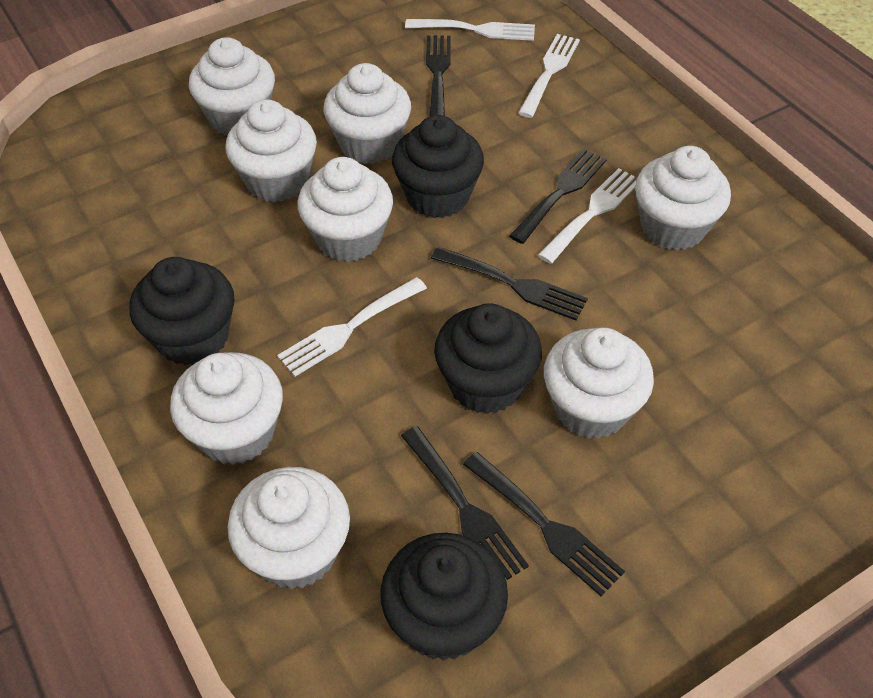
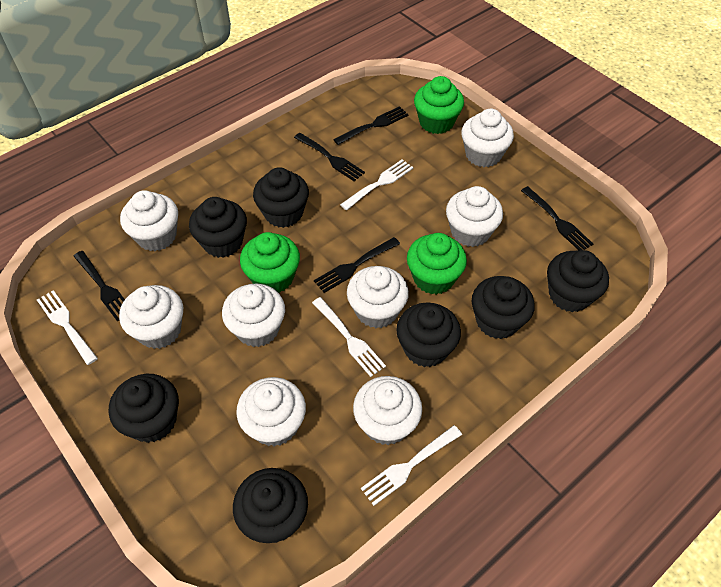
black cupcake: 4 -> 7
green cupcake: 0 -> 3

